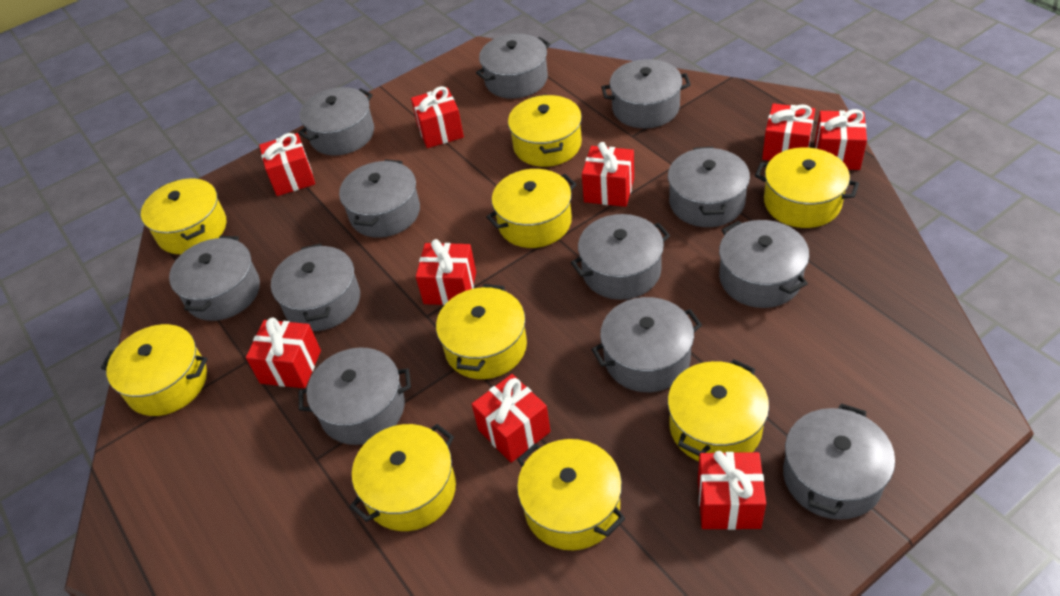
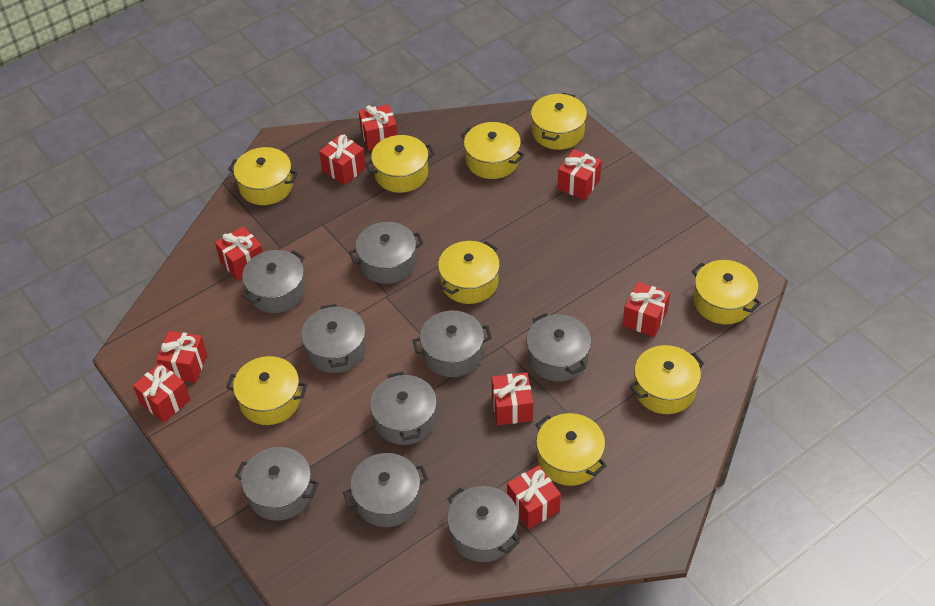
grey pot: 12 -> 9

